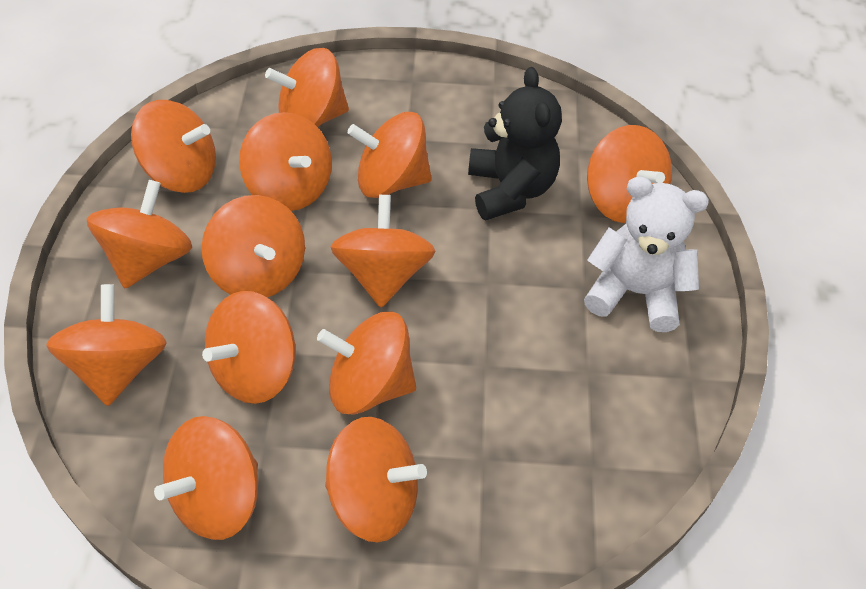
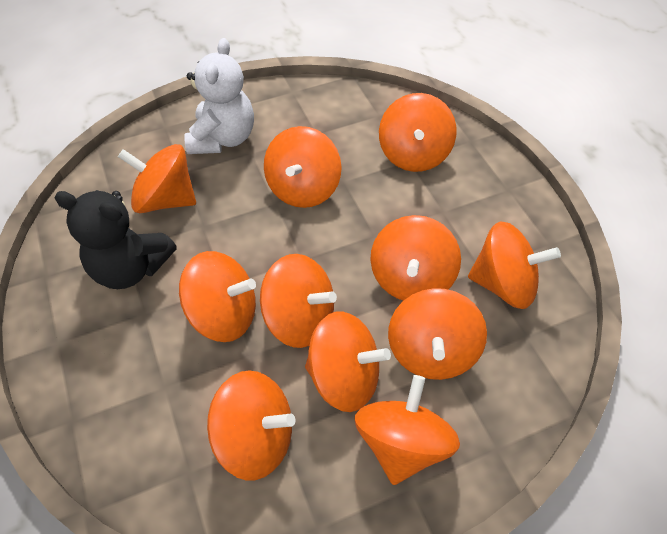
orange spinning top: 13 -> 11

